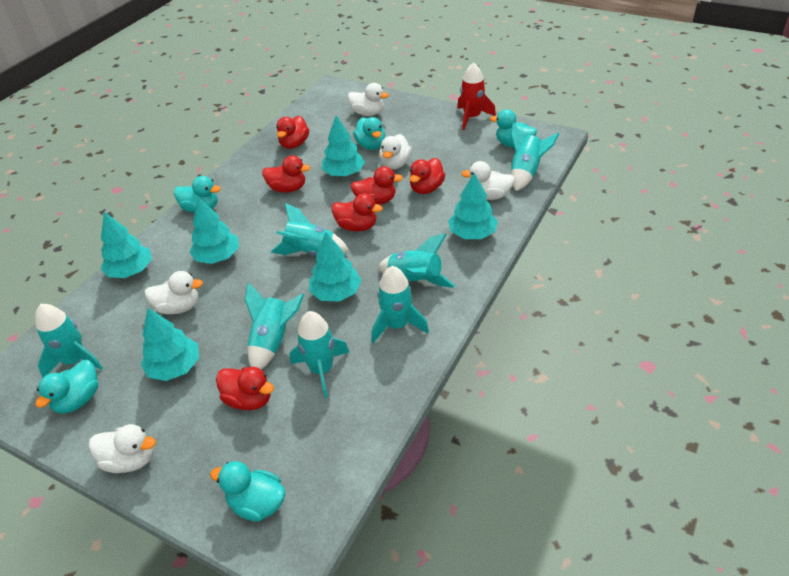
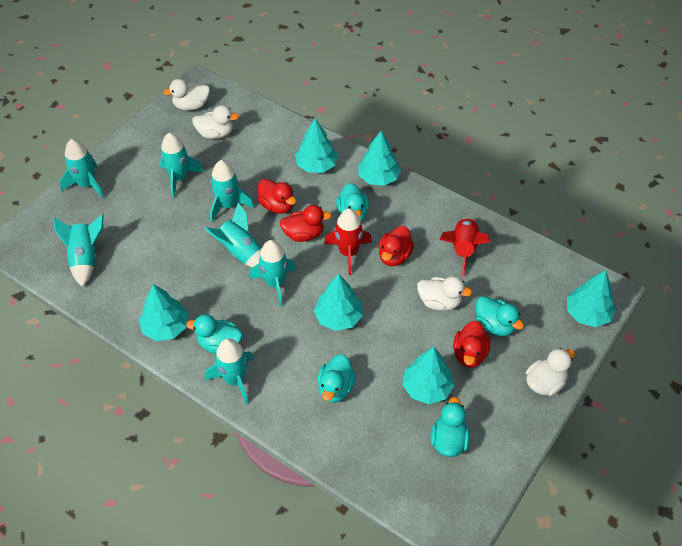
red duck: 6 -> 4
red rocket: 1 -> 2
white duck: 5 -> 4

